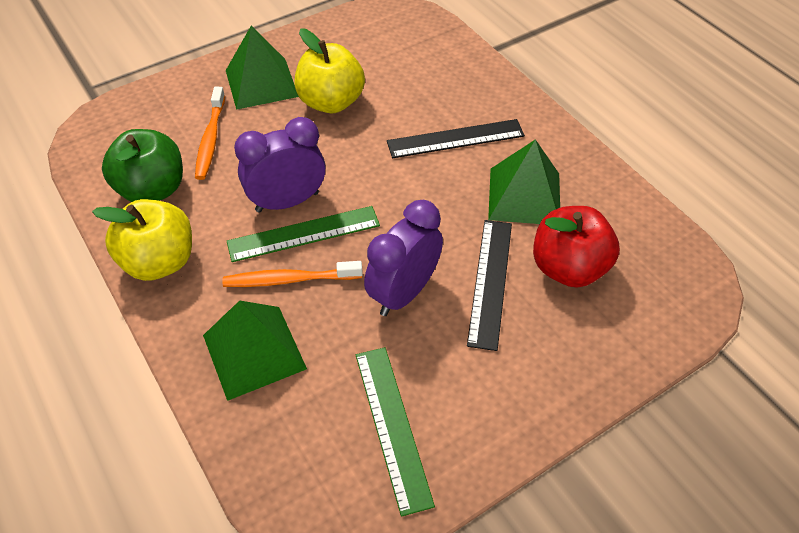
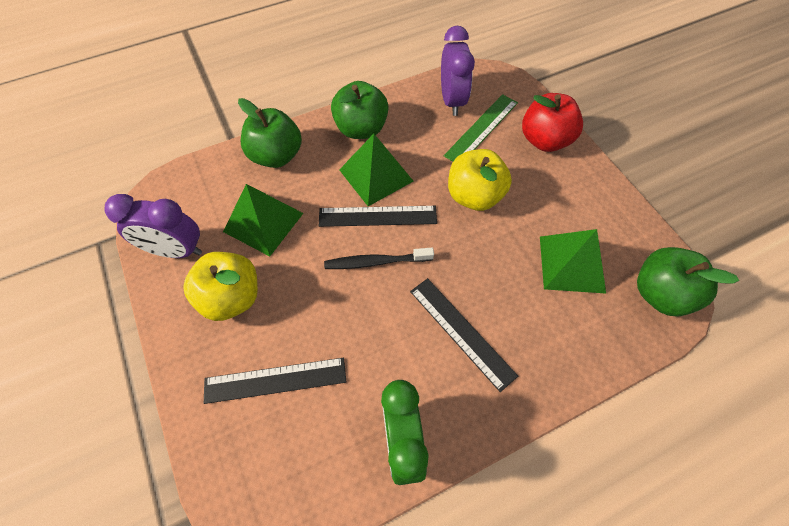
black ruler: 2 -> 3
black toothbrush: 0 -> 1
green apple: 1 -> 3
green clock: 0 -> 1
green ruler: 2 -> 1
orange toothbrush: 2 -> 0

